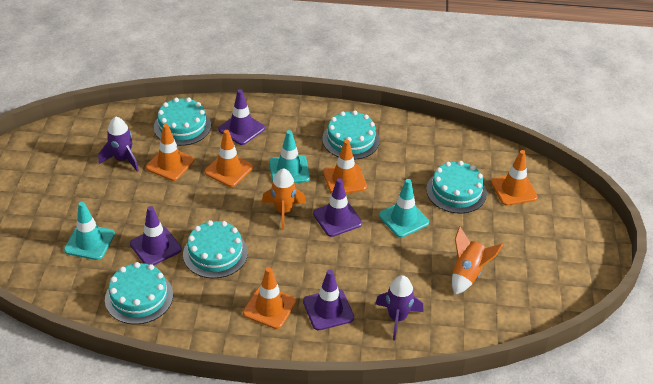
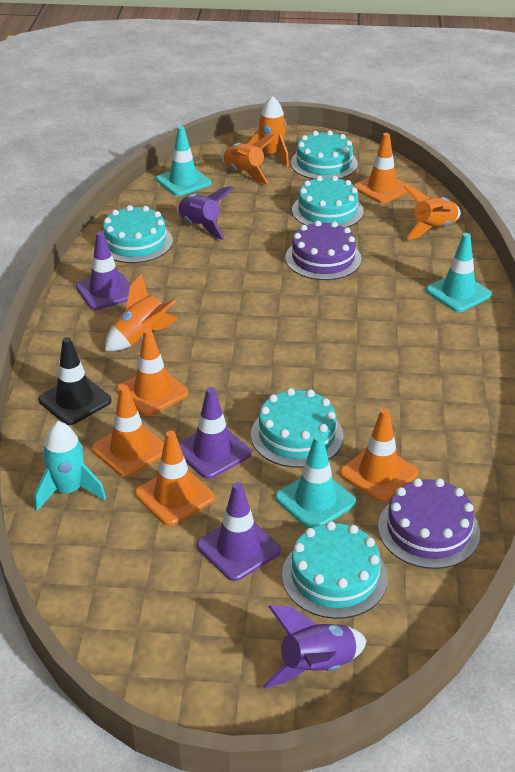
black traffic cone: 0 -> 1
orange rocket: 2 -> 4
purple cake: 0 -> 2
purple traffic cone: 4 -> 3
turquoise rocket: 0 -> 1

